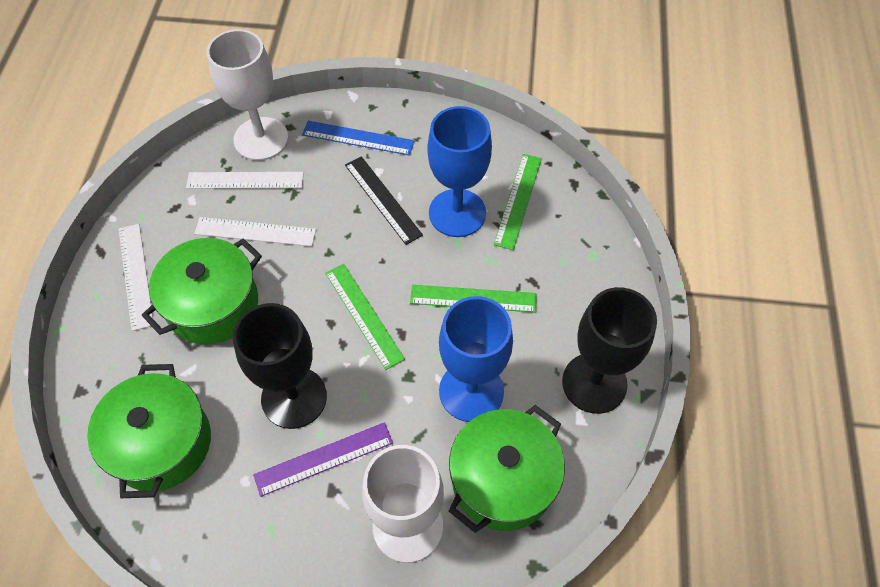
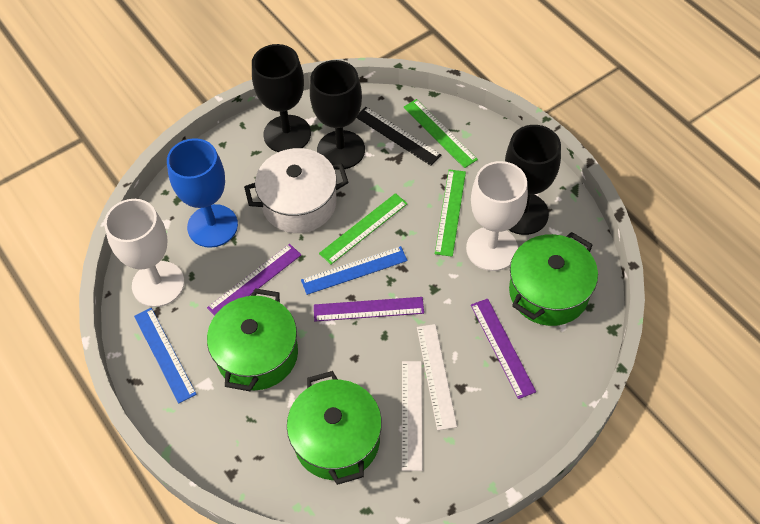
black goblet: 2 -> 3
blue goblet: 2 -> 1
blue ruler: 1 -> 2
purple ruler: 1 -> 3
white pot: 0 -> 1
white ruler: 3 -> 2

